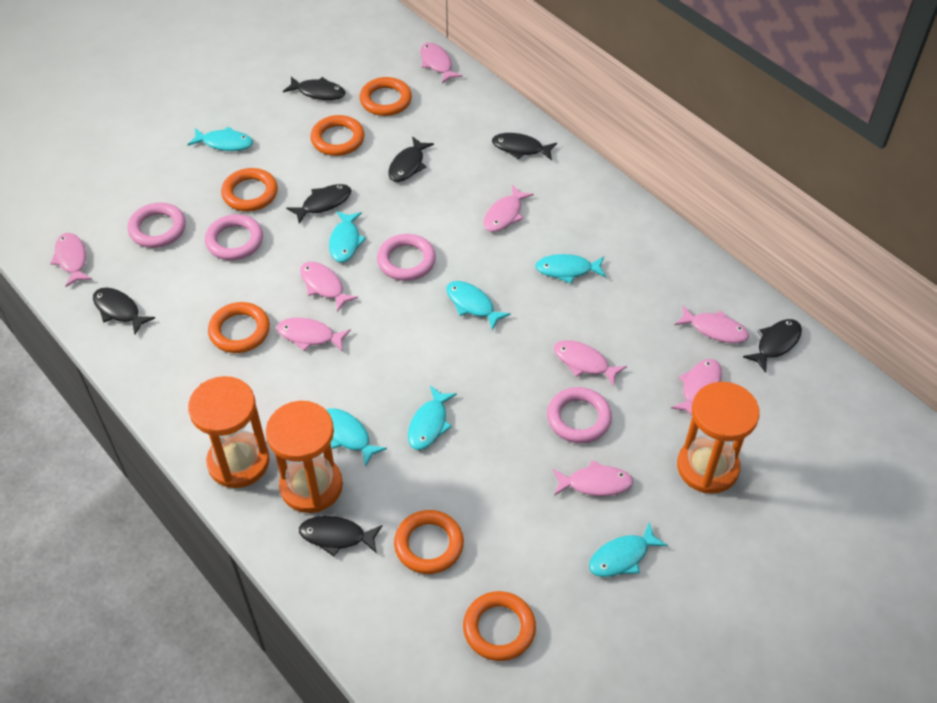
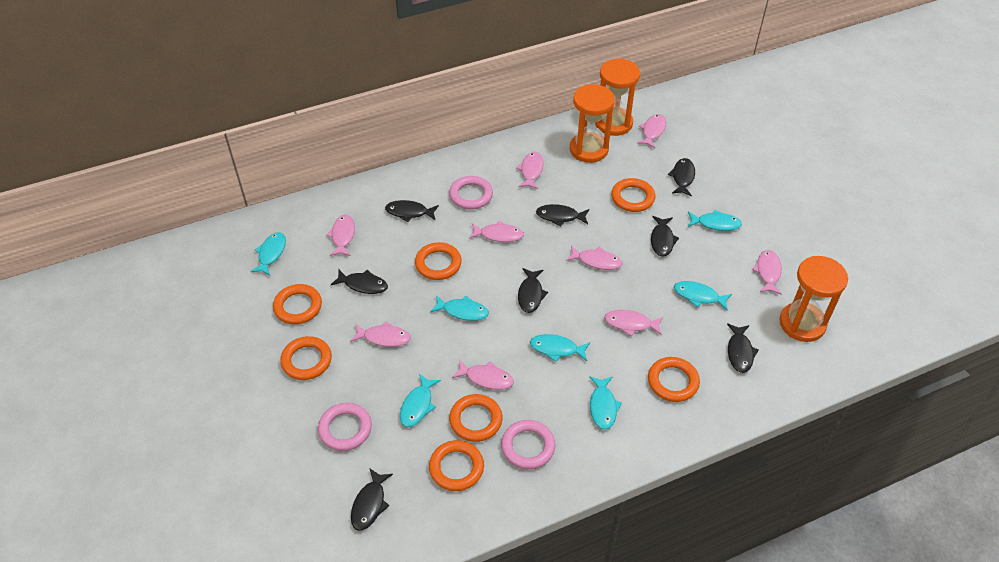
black fish: 7 -> 8
orange ring: 6 -> 7
pink ring: 4 -> 3

